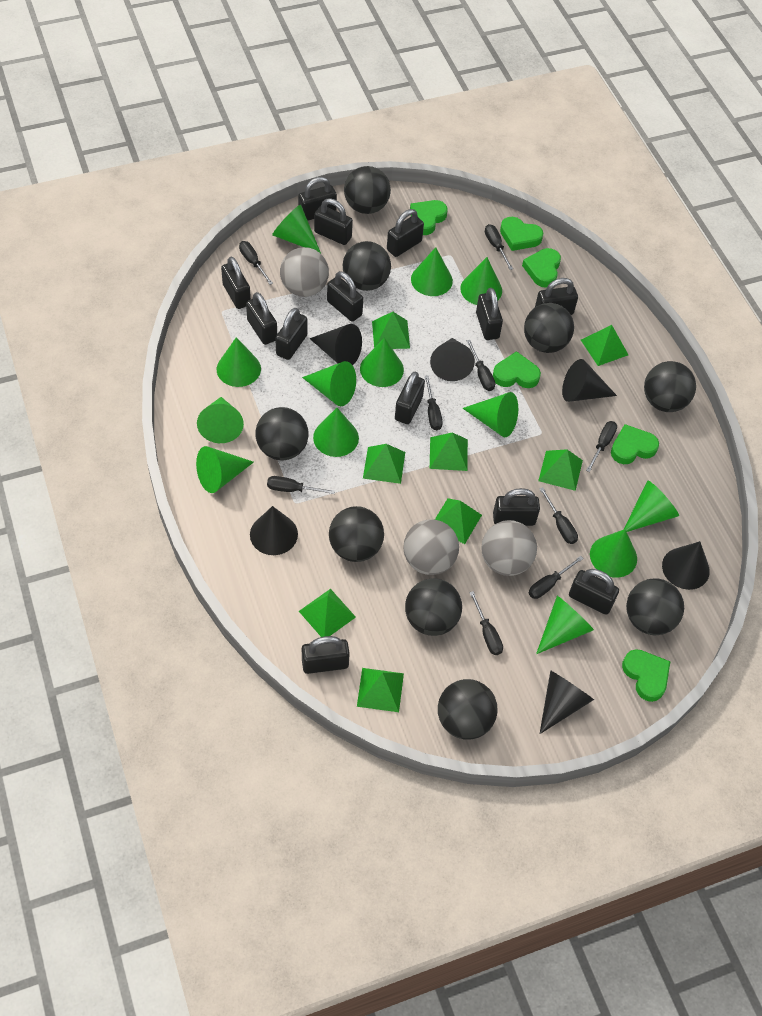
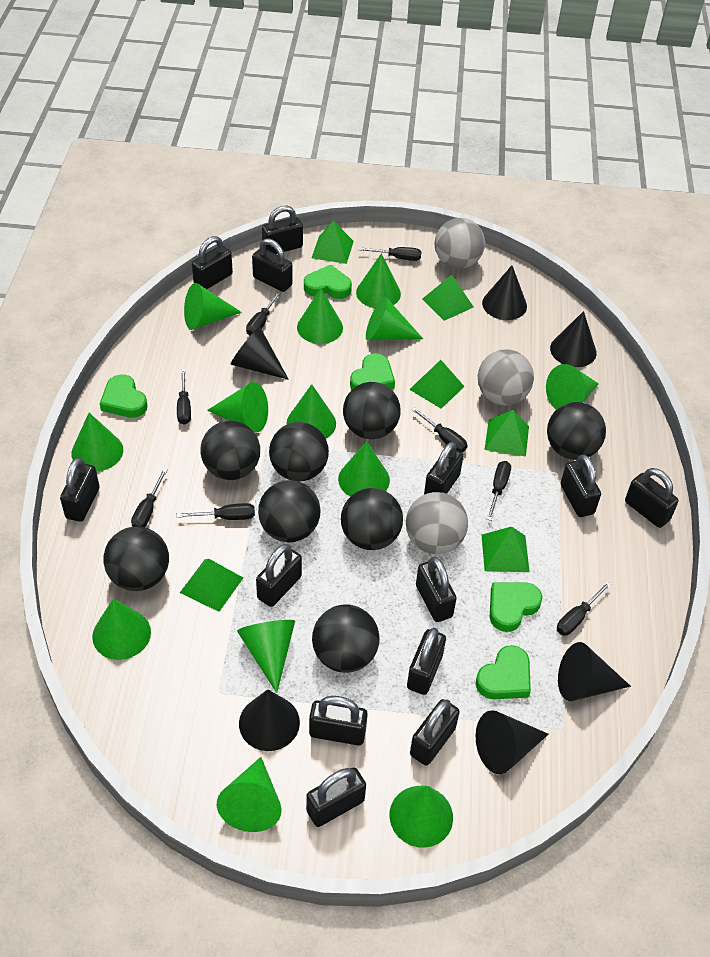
black ball: 9 -> 8
black screwdriver: 9 -> 8
green heart: 6 -> 5
green pyramid: 8 -> 6

